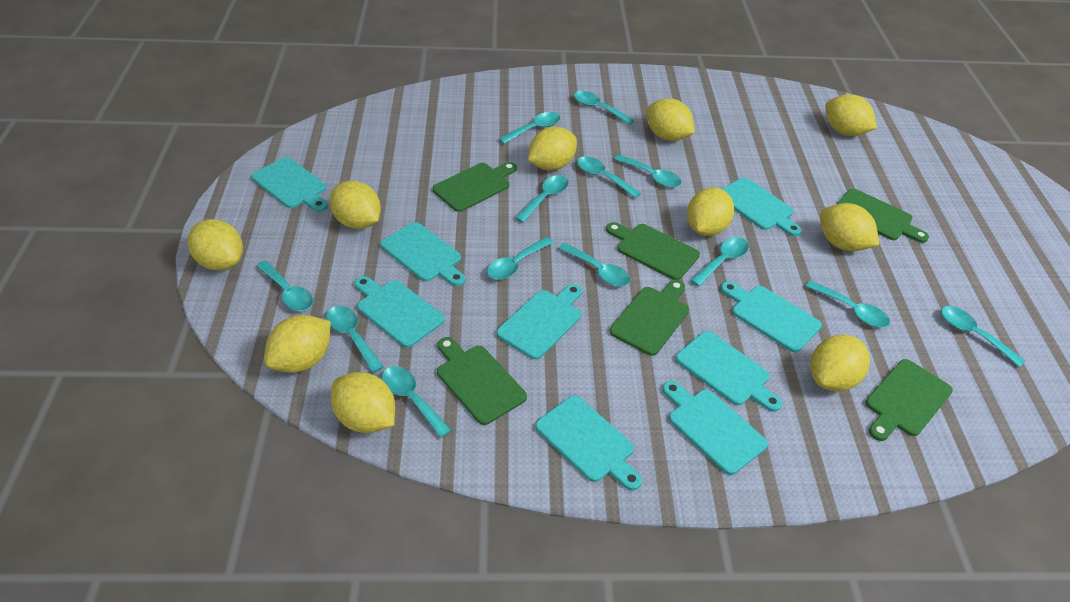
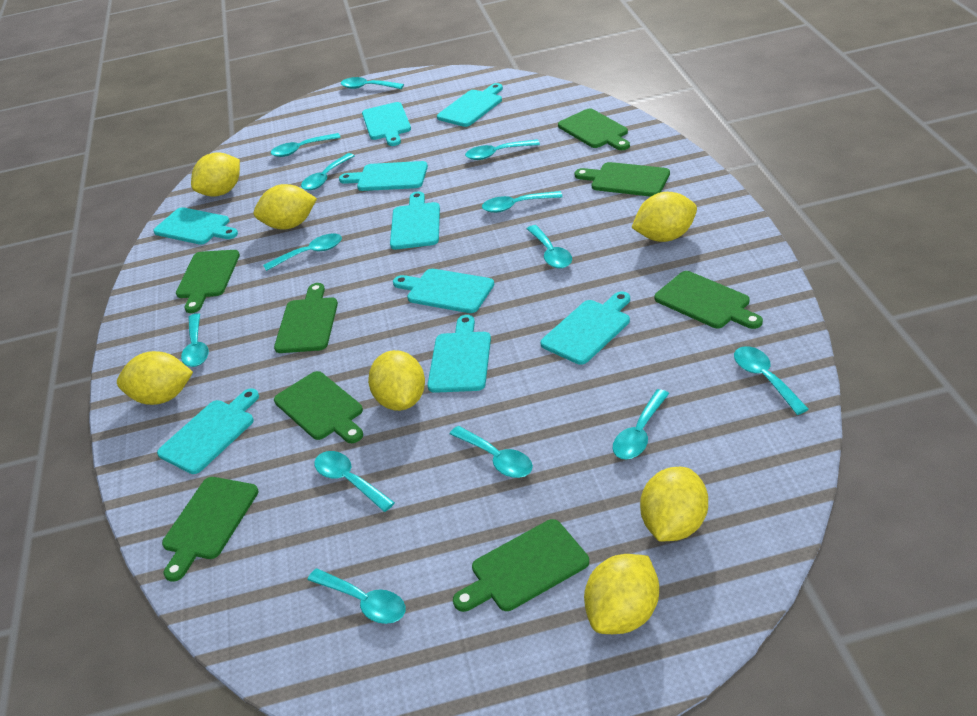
green cutting board: 6 -> 8
yellow lemon: 10 -> 7

